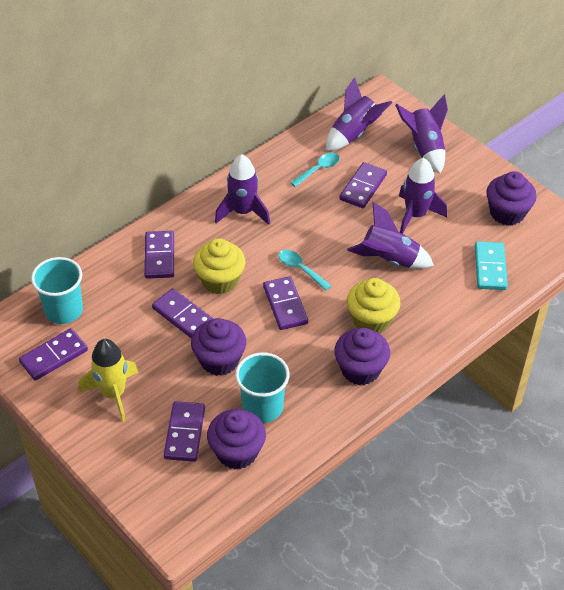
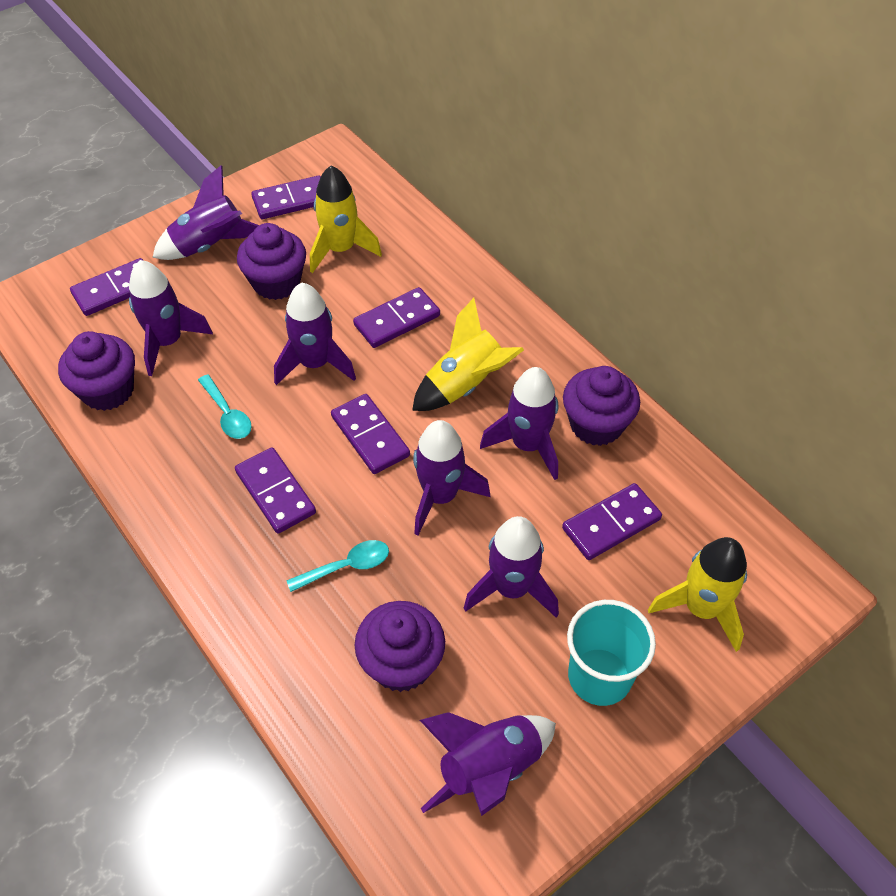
purple rocket: 5 -> 7
turquoise cup: 2 -> 1
turquoise domino: 1 -> 0
yellow cupcake: 2 -> 0
yellow rocket: 1 -> 3

